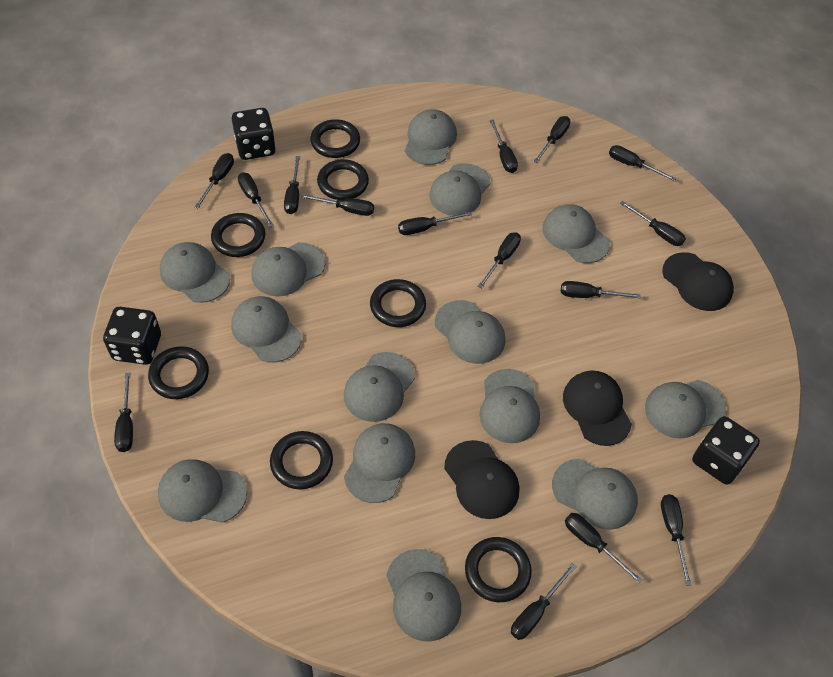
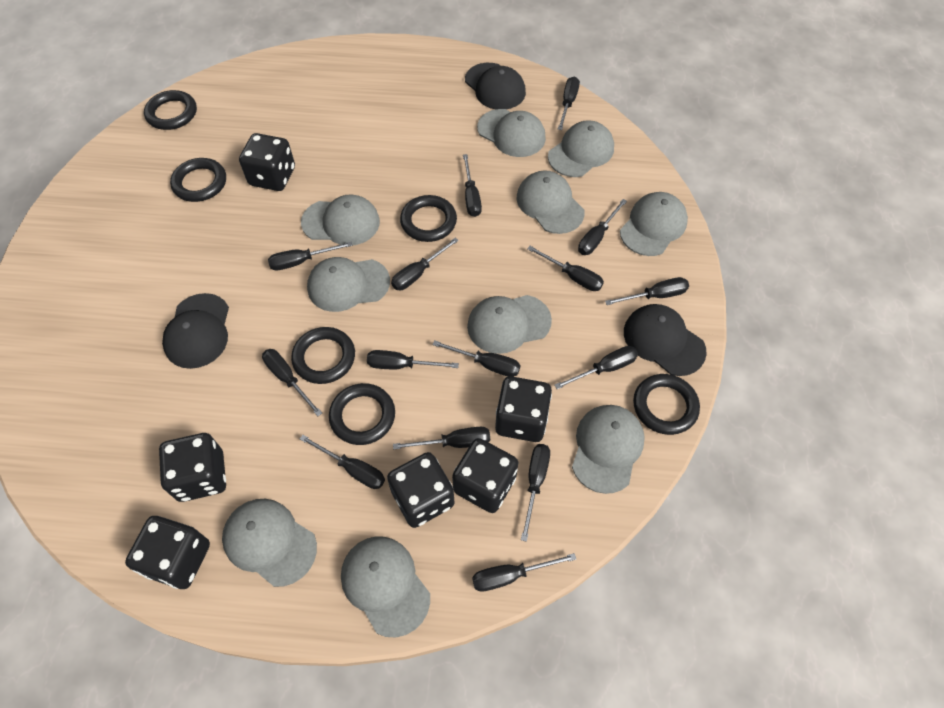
black dice: 3 -> 6
black ring: 7 -> 6
grey cap: 14 -> 10

